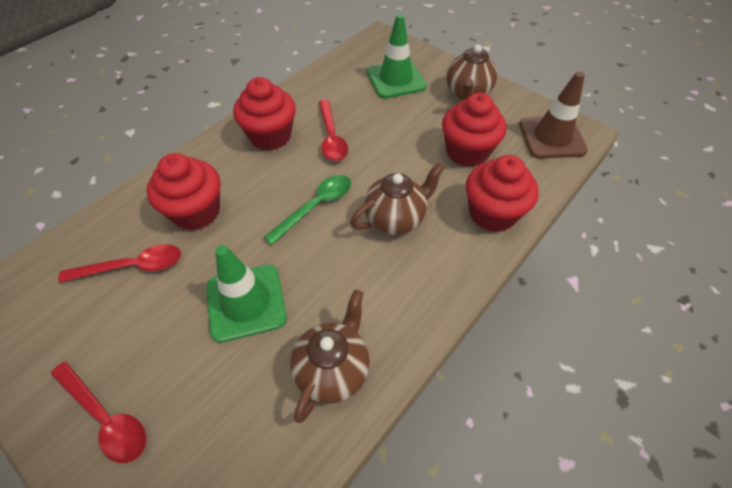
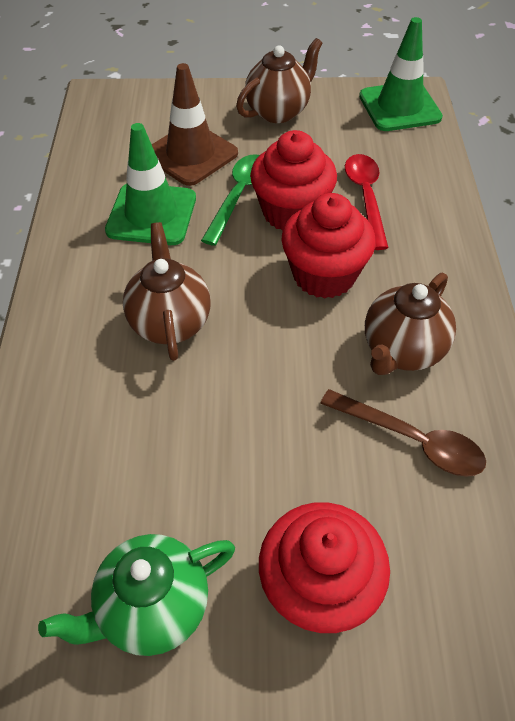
brown spoon: 0 -> 1
green teapot: 0 -> 1
red cupcake: 4 -> 3
red spoon: 3 -> 1

